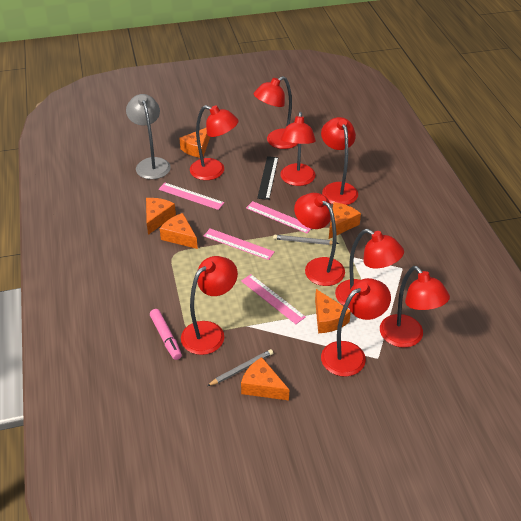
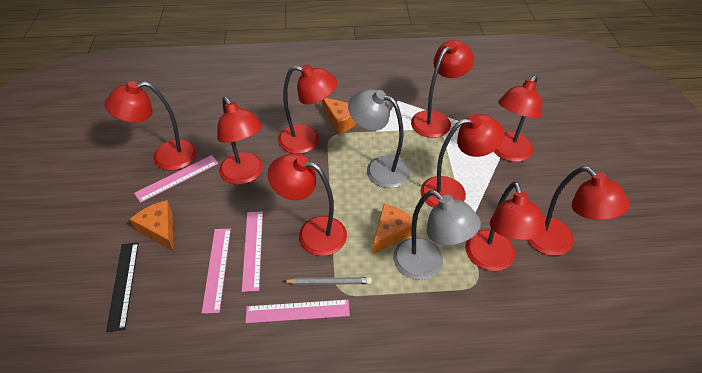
grey lamp: 1 -> 2
grey pencil: 2 -> 1
orange cheese: 6 -> 3
pink marker: 1 -> 0

